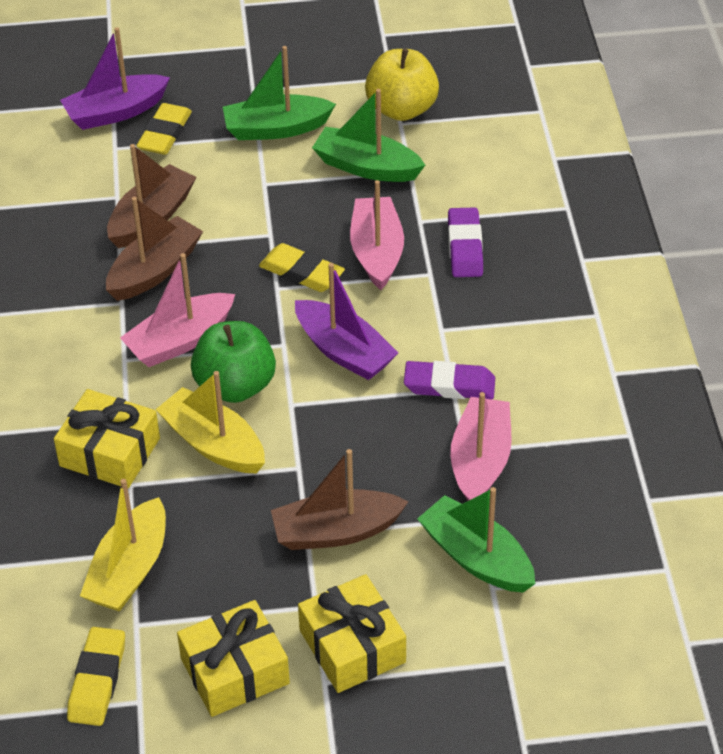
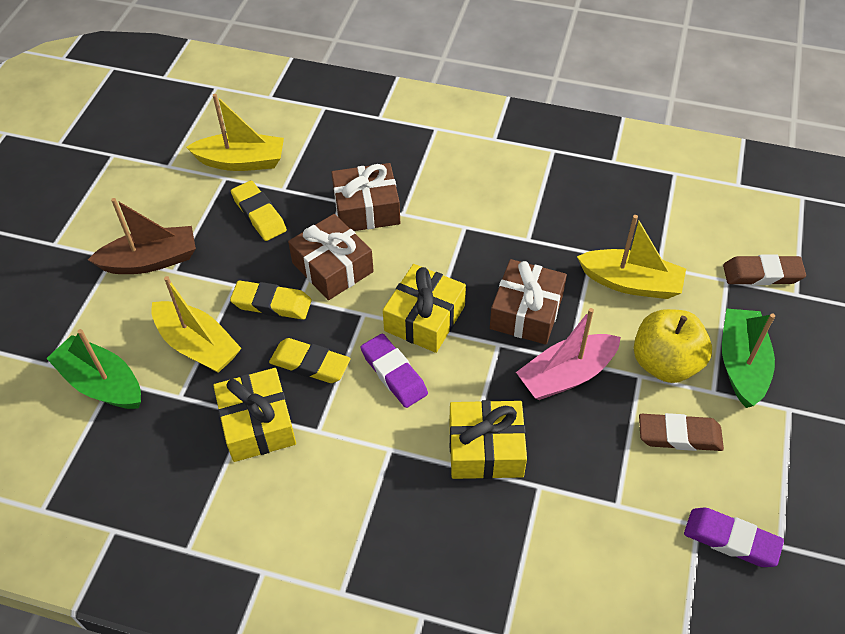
brown boat: 3 -> 1
brown eraser: 0 -> 2
brown gift: 0 -> 3
green apple: 1 -> 0
green boat: 3 -> 2
pink boat: 3 -> 1
purple boat: 2 -> 0
yellow boat: 2 -> 3

